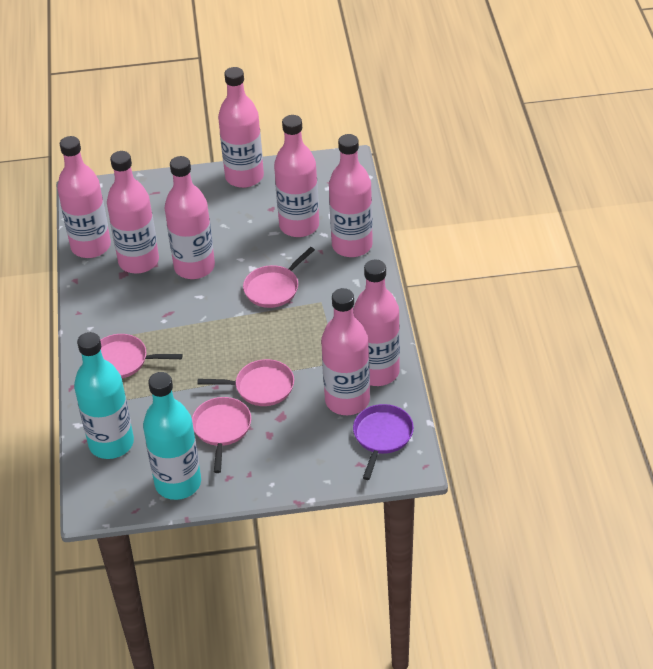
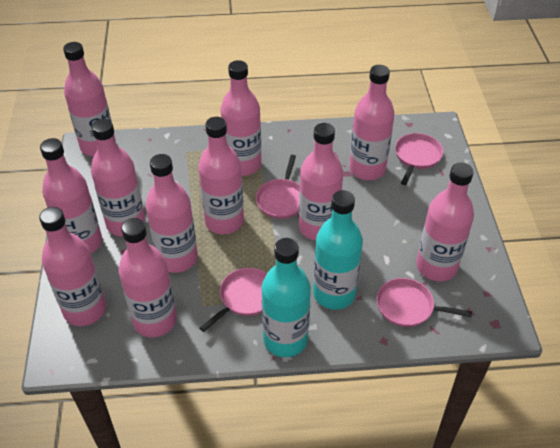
pink bottle: 8 -> 11
purple pan: 1 -> 0

